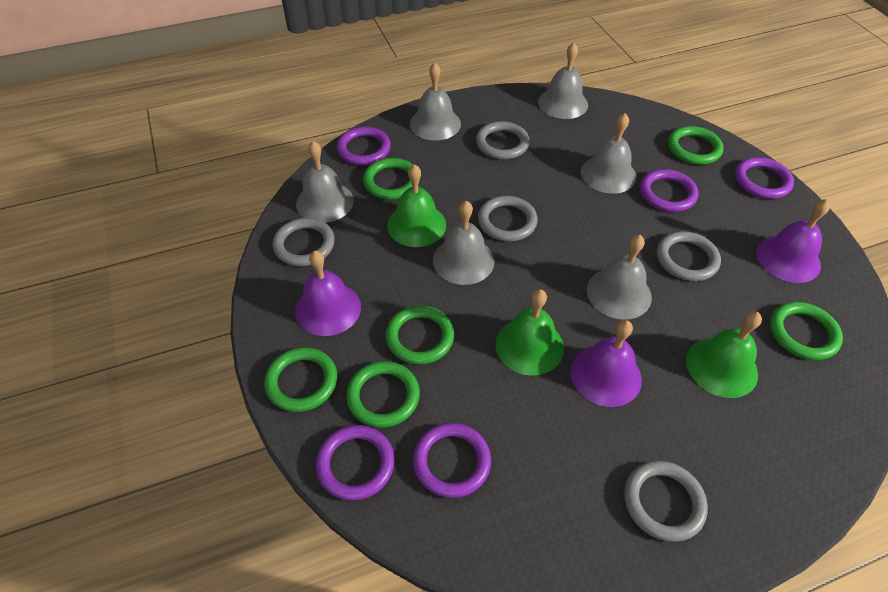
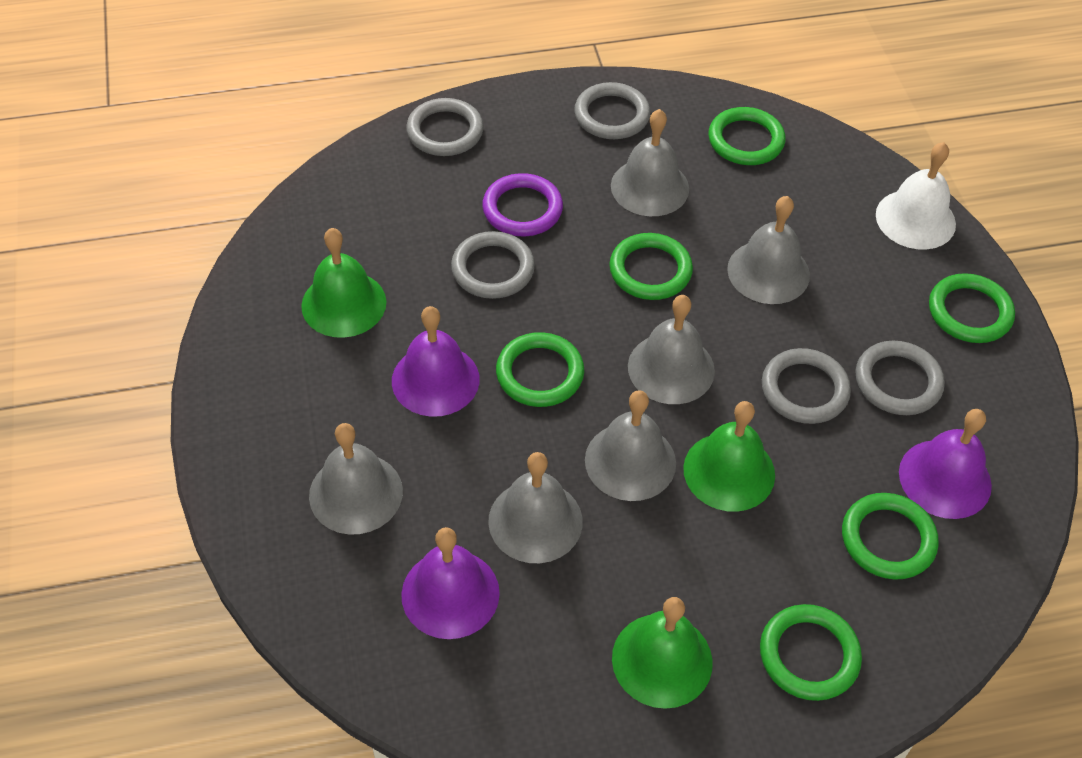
purple ring: 5 -> 1
white bell: 0 -> 1

